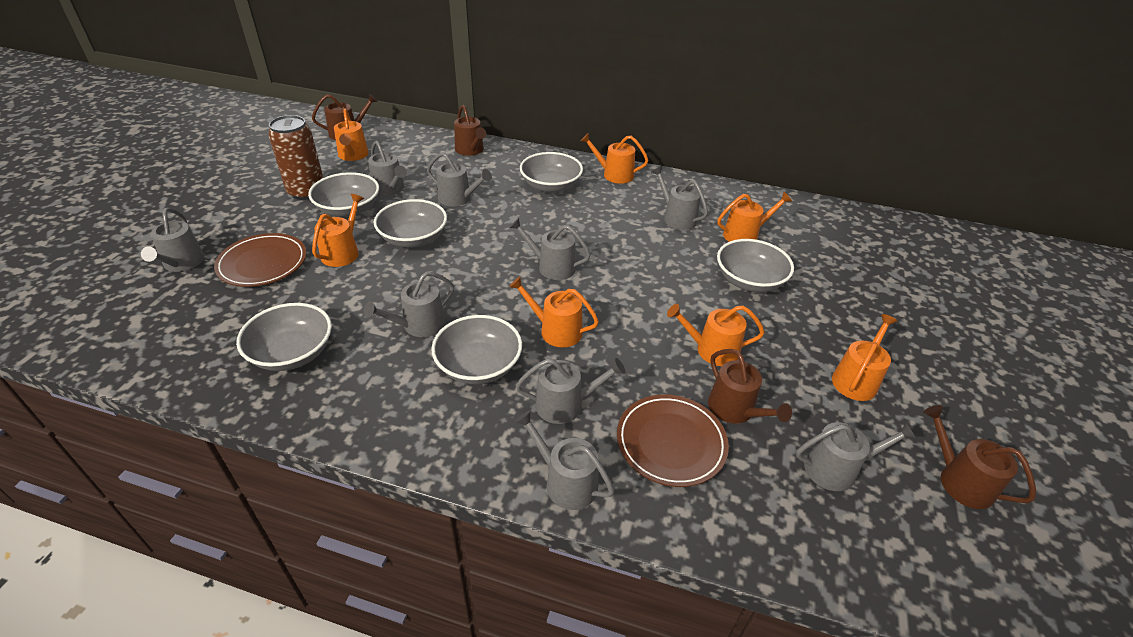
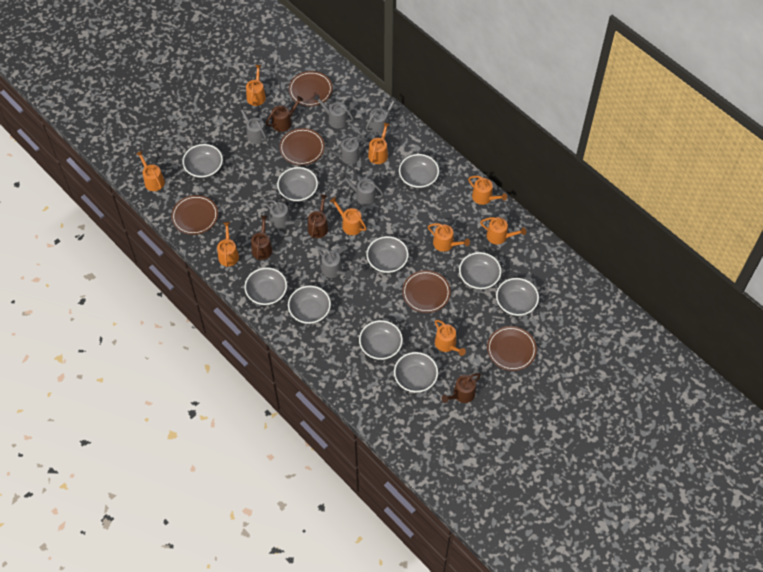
brown can: 1 -> 0
brown plate: 2 -> 5
grey bowl: 6 -> 10
grey watering can: 9 -> 7
orange watering can: 7 -> 9

